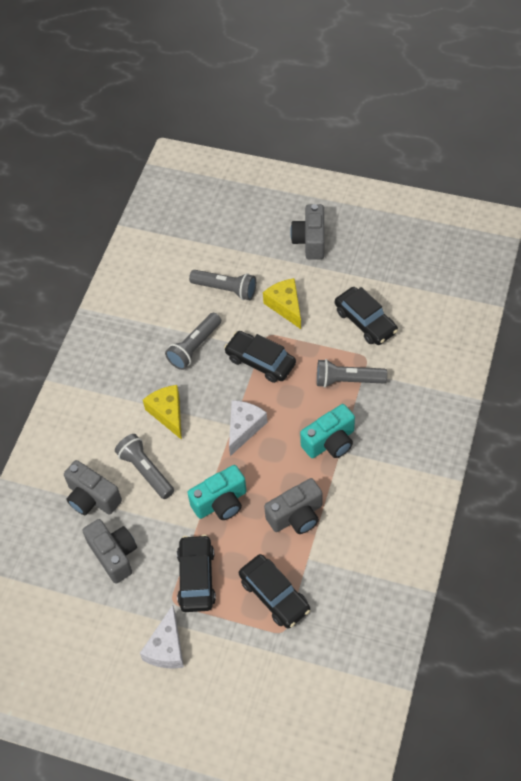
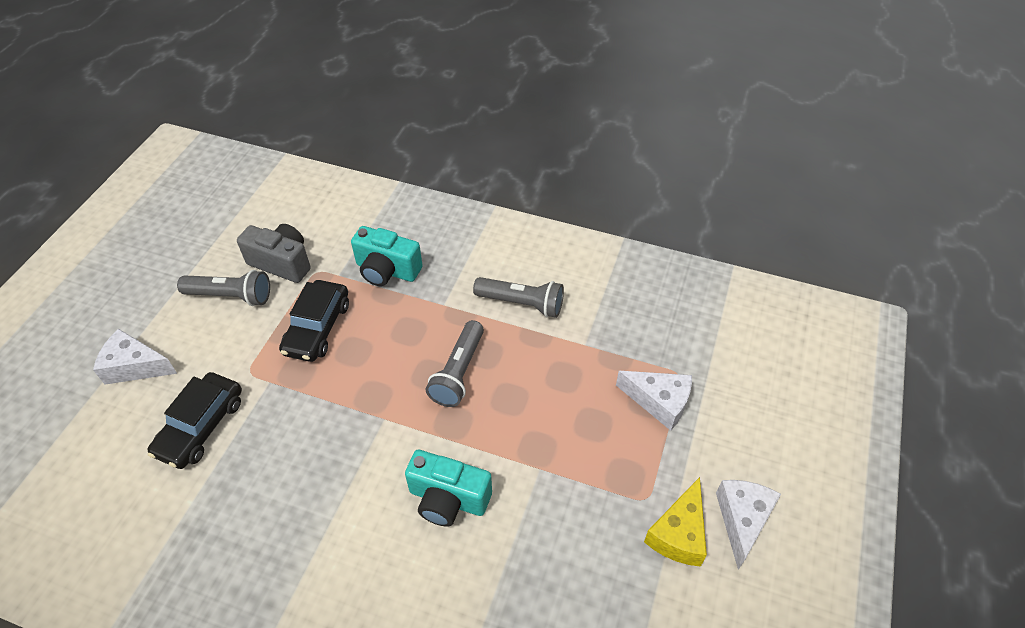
black car: 4 -> 2
grey camera: 4 -> 1
grey flashlight: 4 -> 3
white cheese: 2 -> 3
yellow cheese: 2 -> 1

